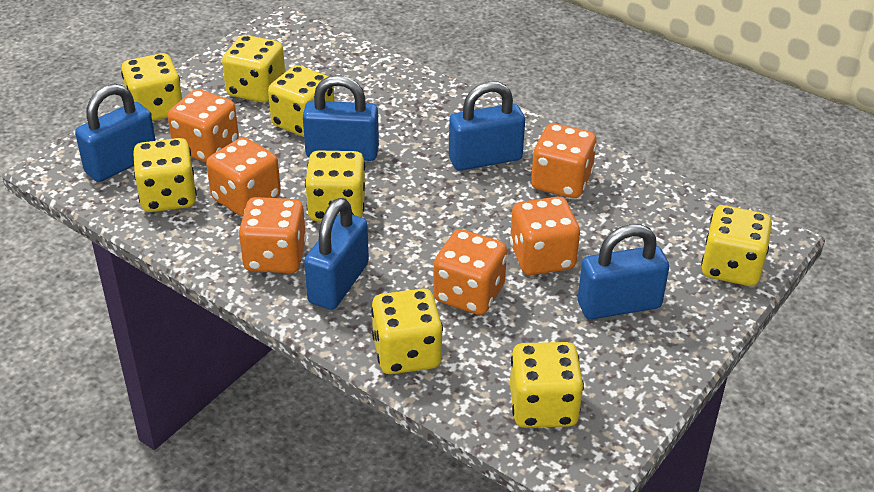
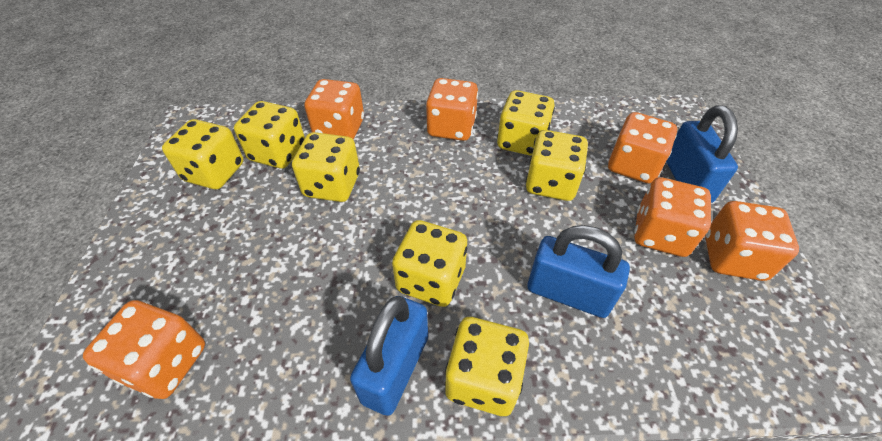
blue padlock: 5 -> 3
yellow dice: 8 -> 7

